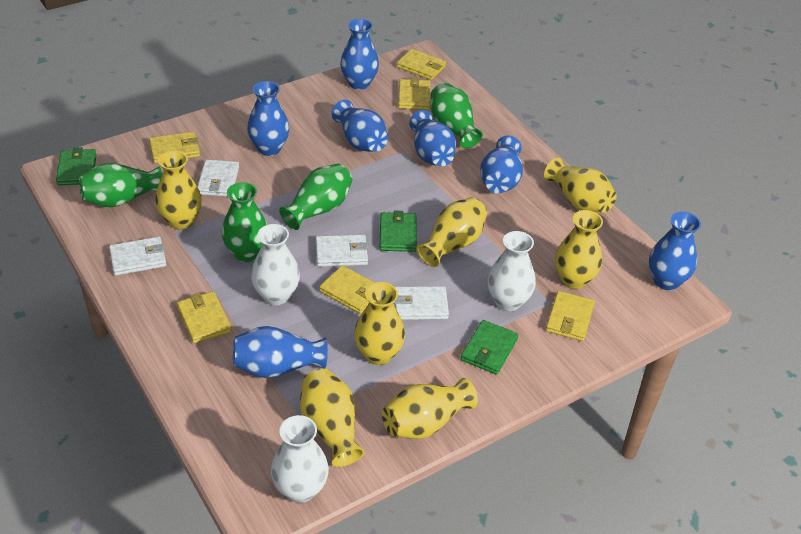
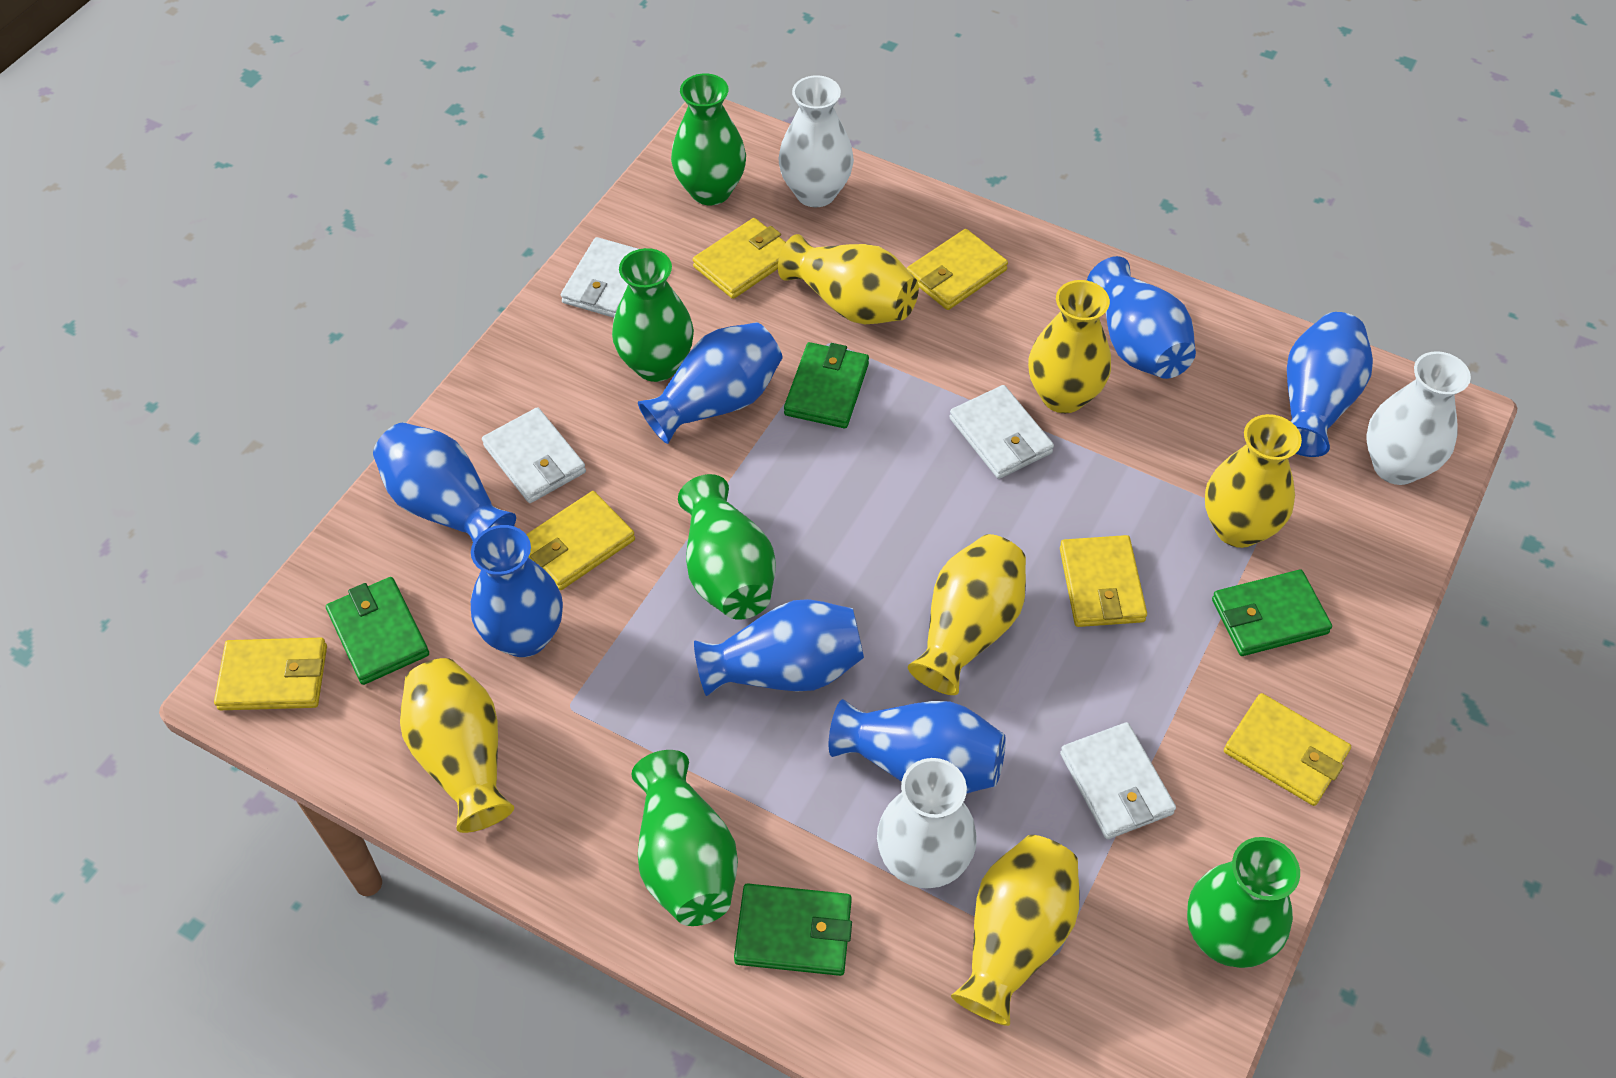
green vase: 4 -> 5
green wallet: 3 -> 4
yellow vase: 7 -> 6

